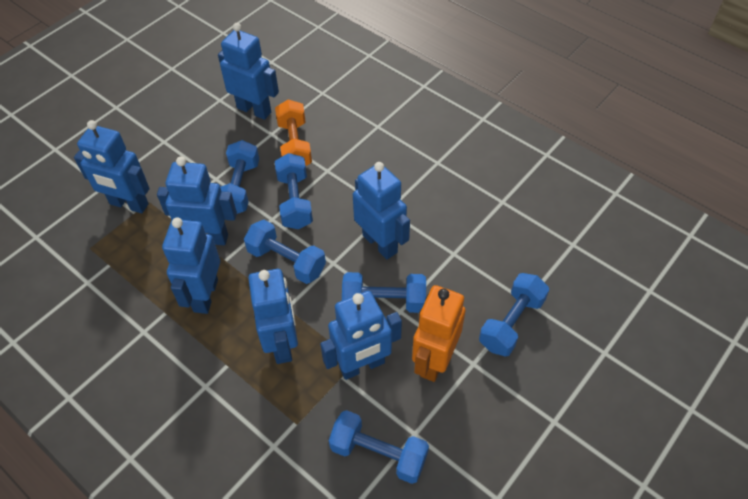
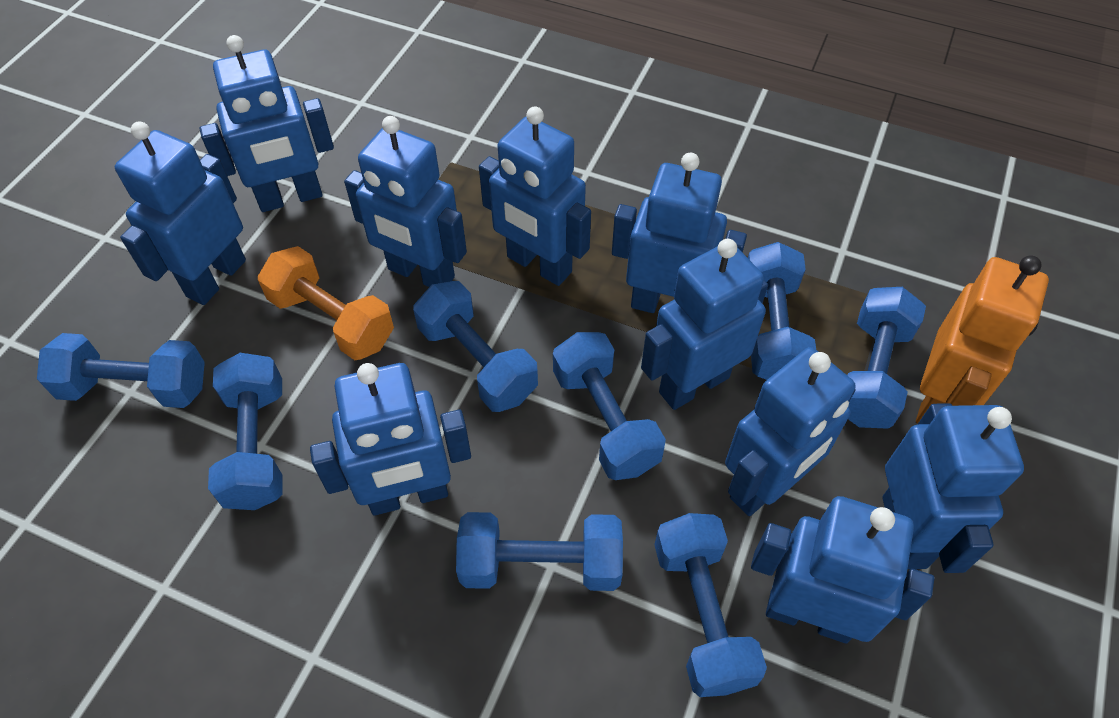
blue dumbbell: 6 -> 8
blue robot: 7 -> 10

